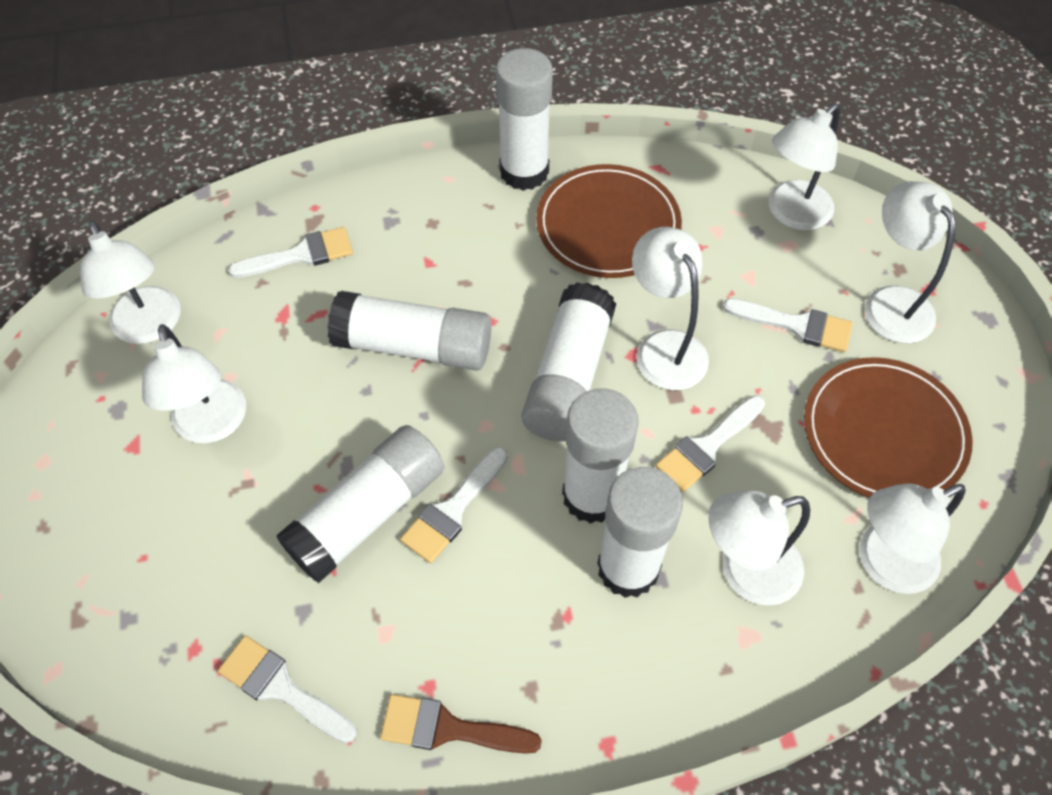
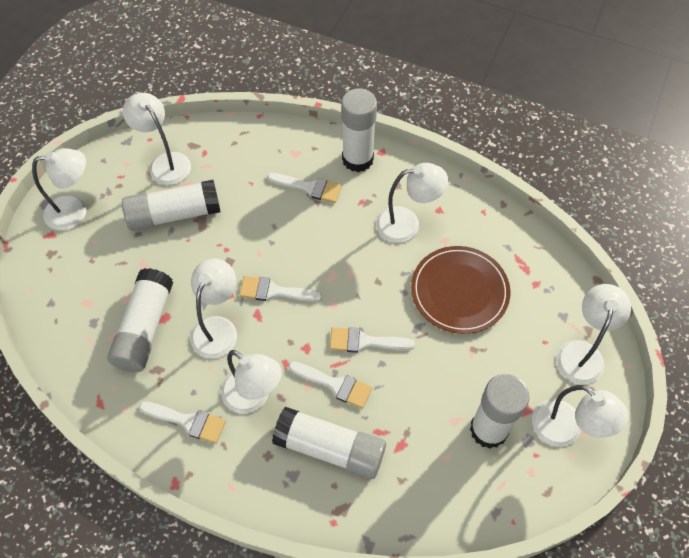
brown brush: 1 -> 0
brown plate: 2 -> 1
white glue stick: 6 -> 5

